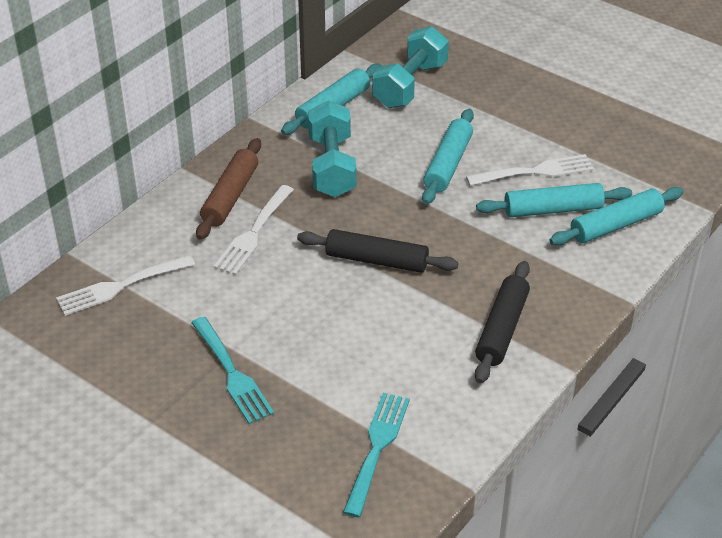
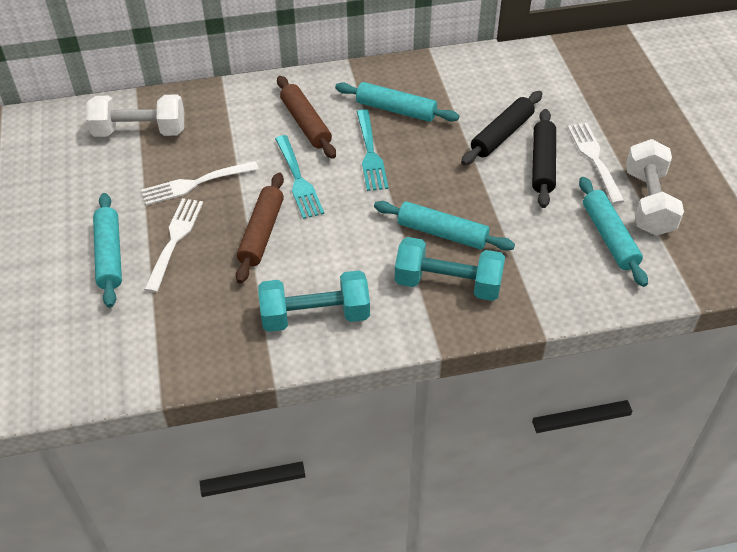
brown rolling pin: 1 -> 2
white dumbbell: 0 -> 2

